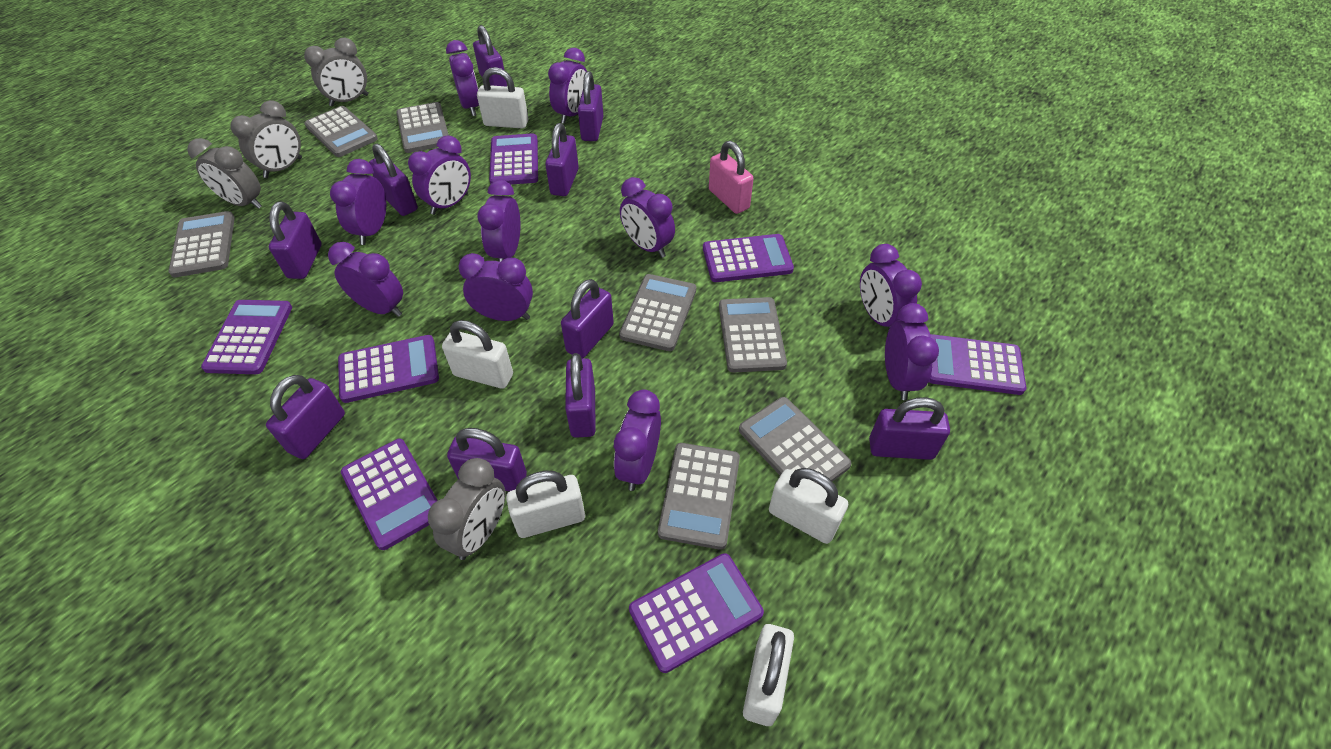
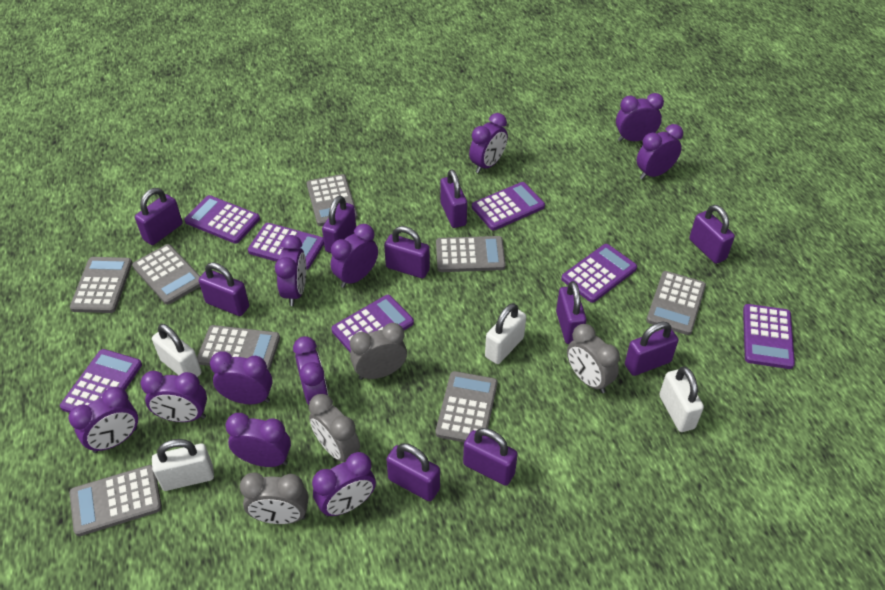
grey calculator: 7 -> 8
pink padlock: 1 -> 0
white padlock: 5 -> 4

